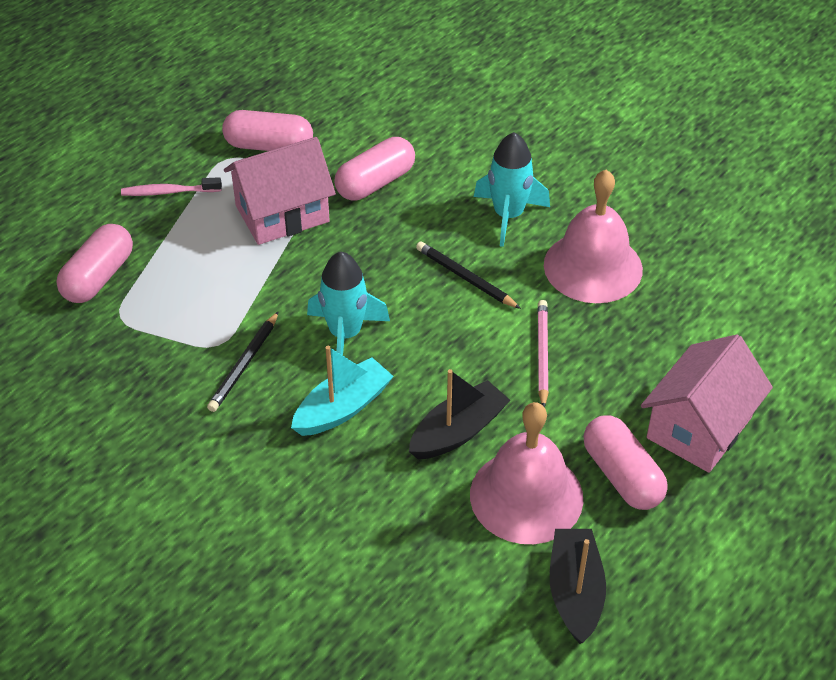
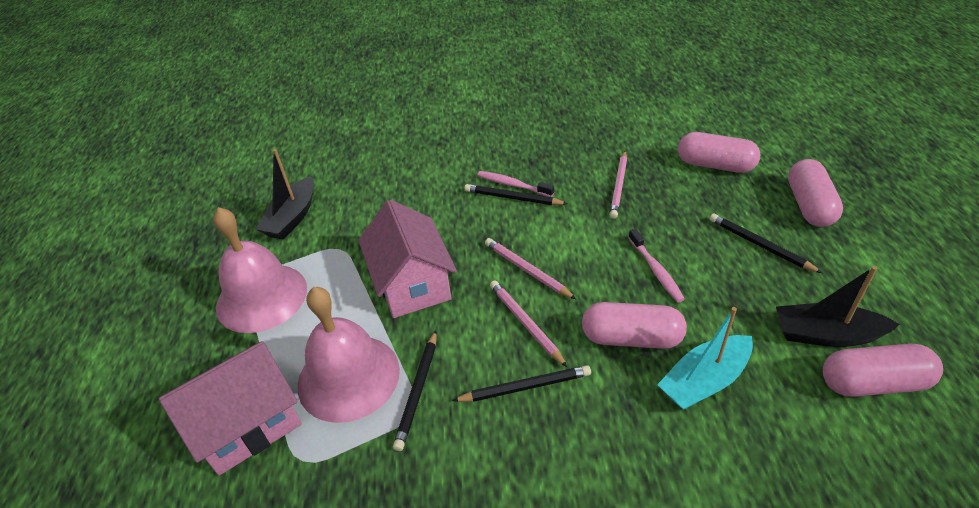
black pencil: 2 -> 4
pink pencil: 1 -> 3
pink toothbrush: 1 -> 2
turquoise rocket: 2 -> 0

